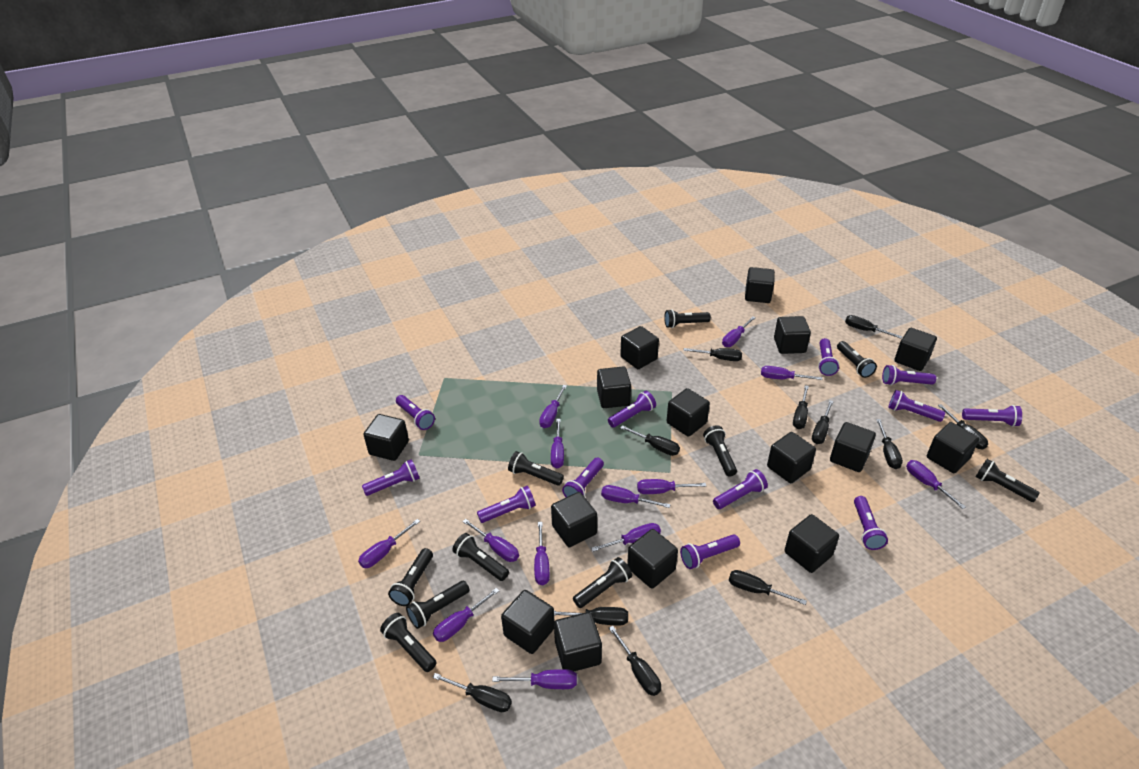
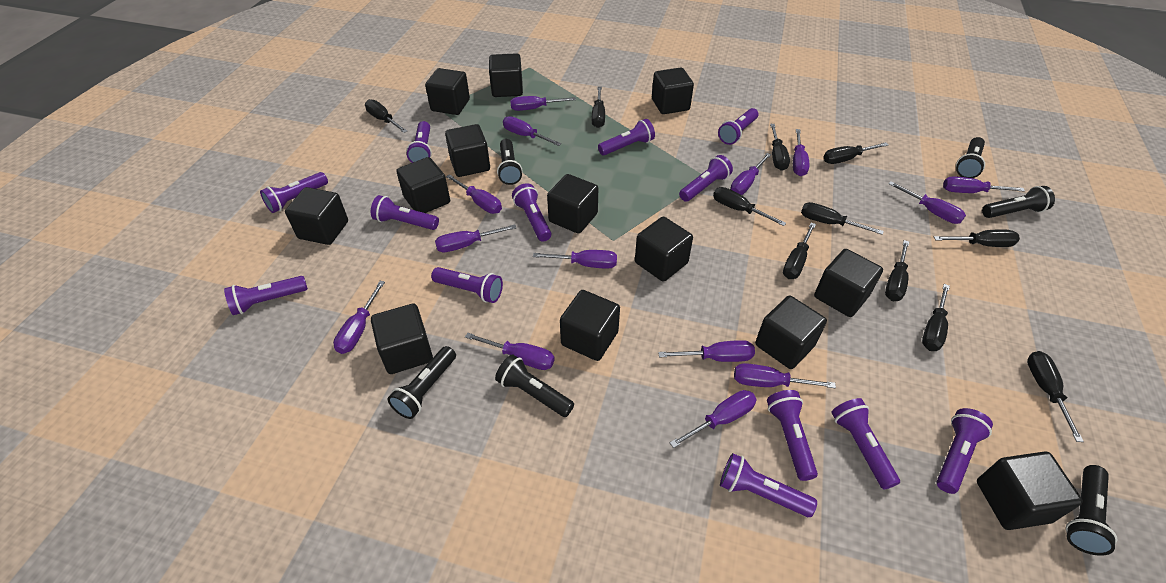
black cube: 15 -> 13
black flashlight: 10 -> 6
purple flashlight: 12 -> 13
purple screwdriver: 13 -> 14

